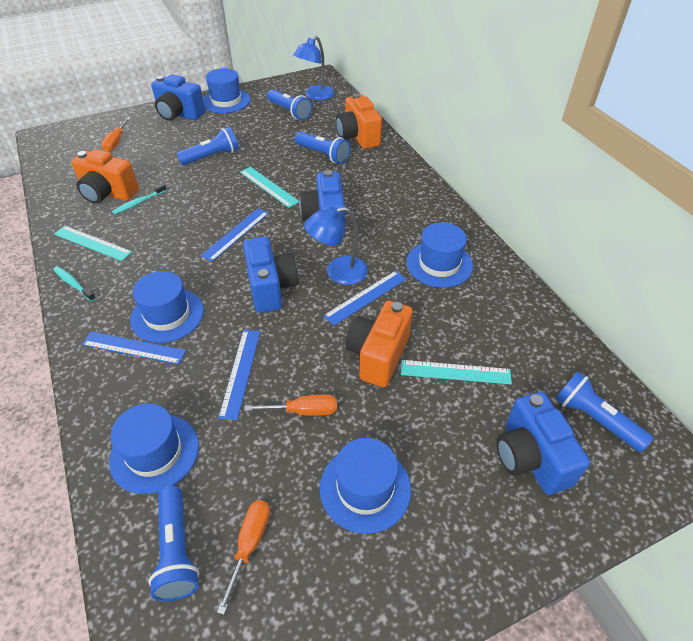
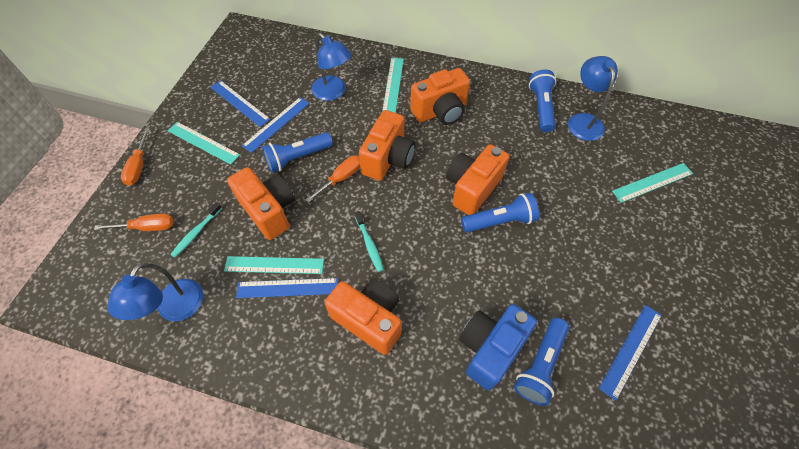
blue camera: 4 -> 1
blue flashlight: 5 -> 4
blue hat: 5 -> 0
blue lamp: 2 -> 3
orange camera: 3 -> 5
turquoise ruler: 3 -> 4

